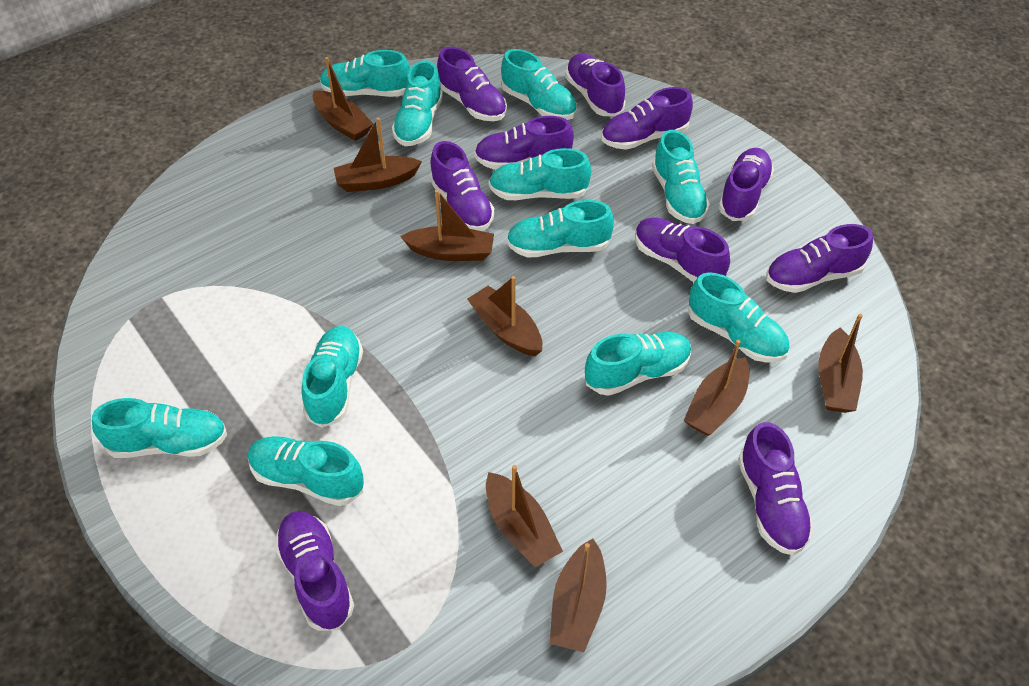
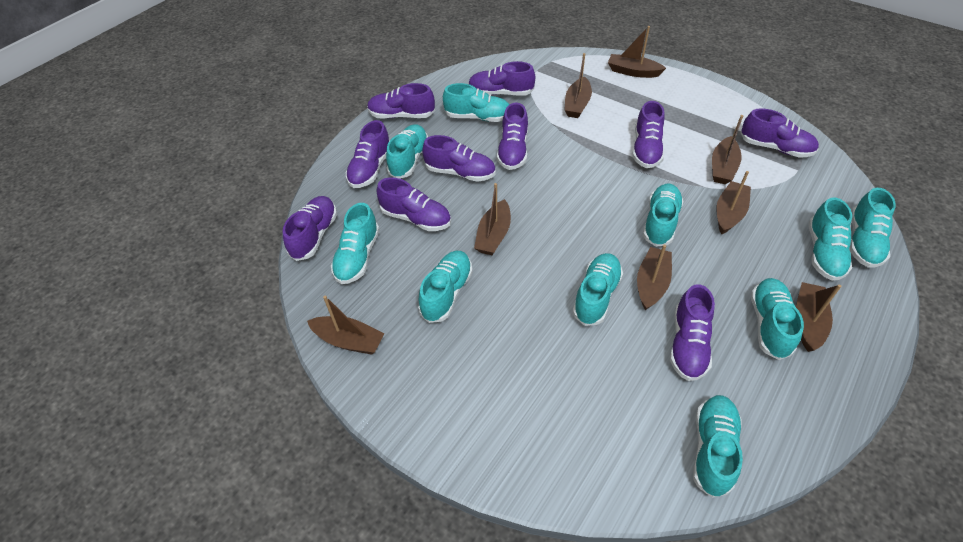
turquoise shoe: 11 -> 10

